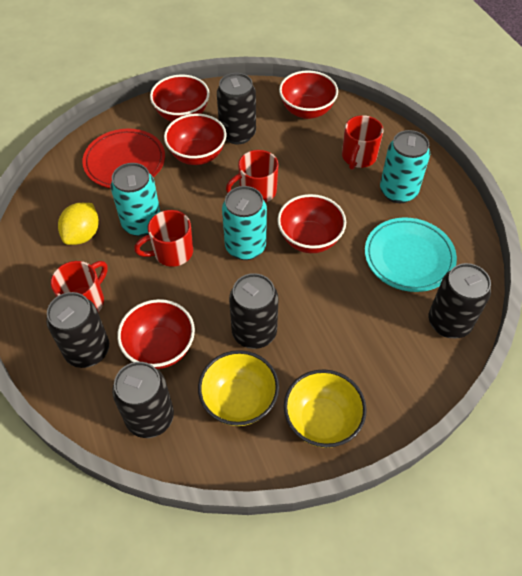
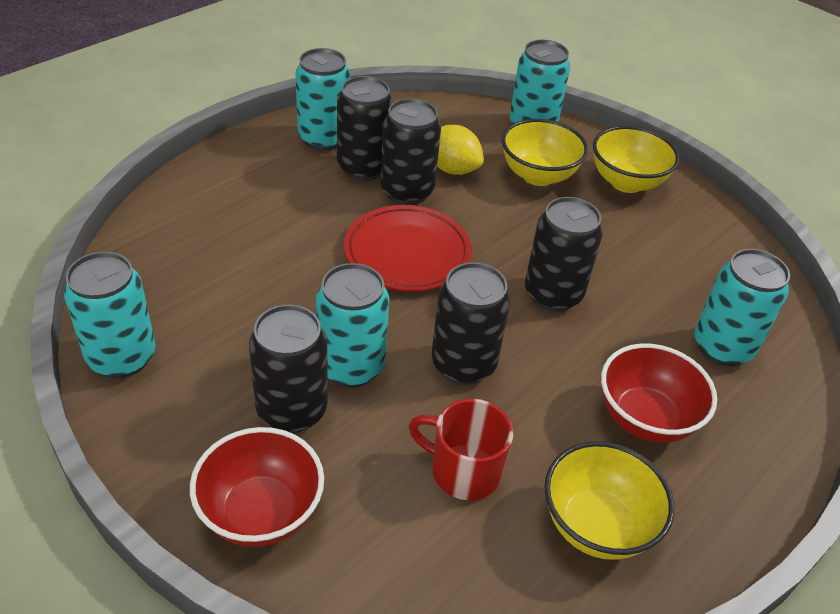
red bowl: 5 -> 2
red mug: 4 -> 1
turquoise can: 3 -> 5
turquoise plate: 1 -> 0
yellow bowl: 2 -> 3

